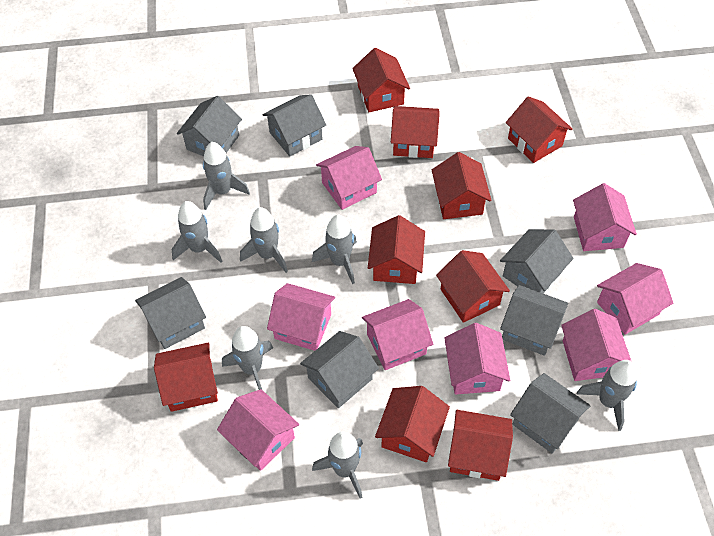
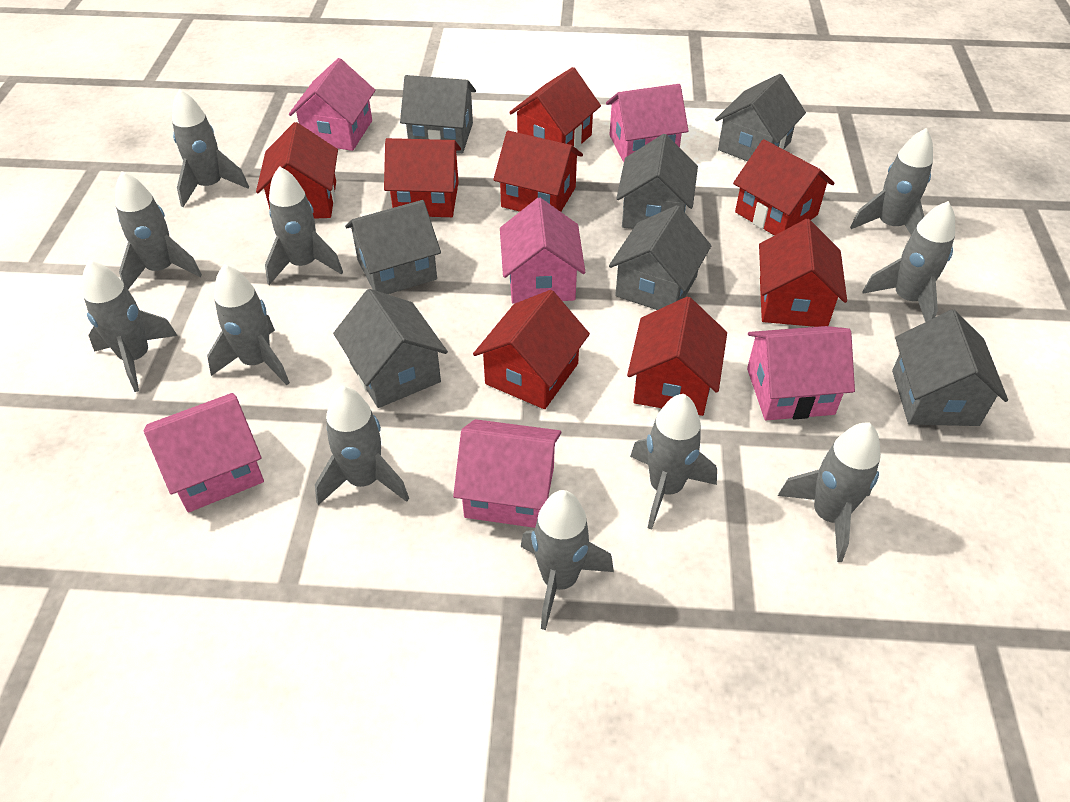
grey rocket: 7 -> 11
pink house: 8 -> 6
red house: 9 -> 8

